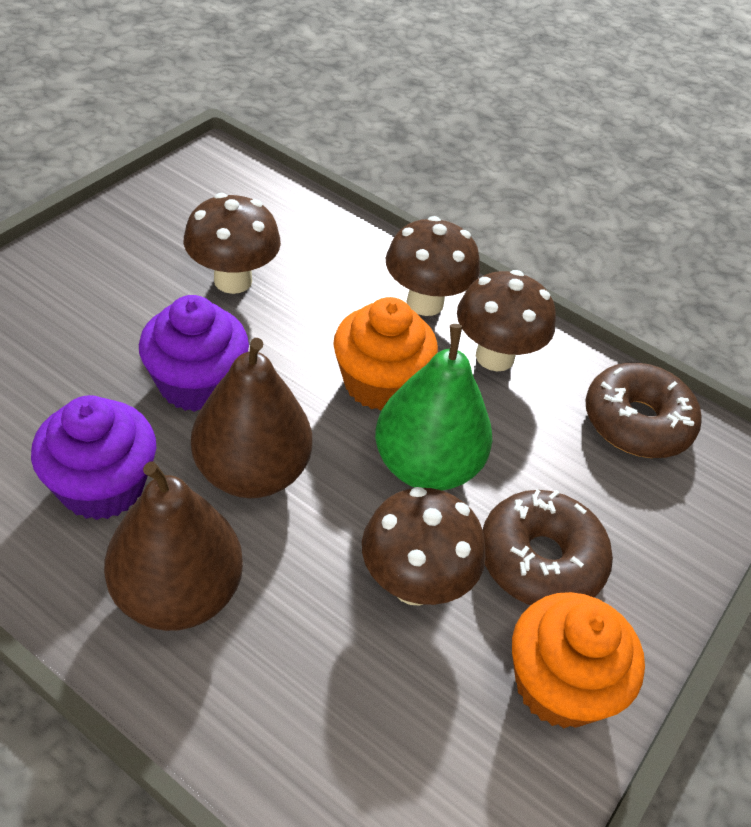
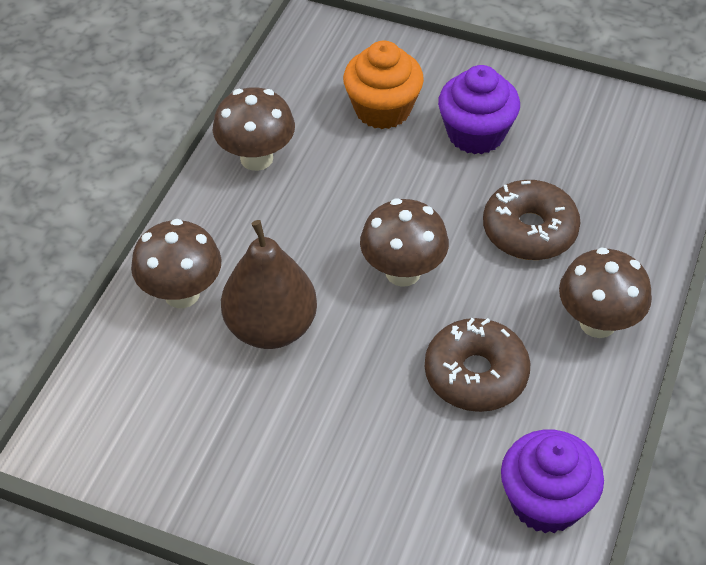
brown pear: 2 -> 1
green pear: 1 -> 0
orange cupcake: 2 -> 1

